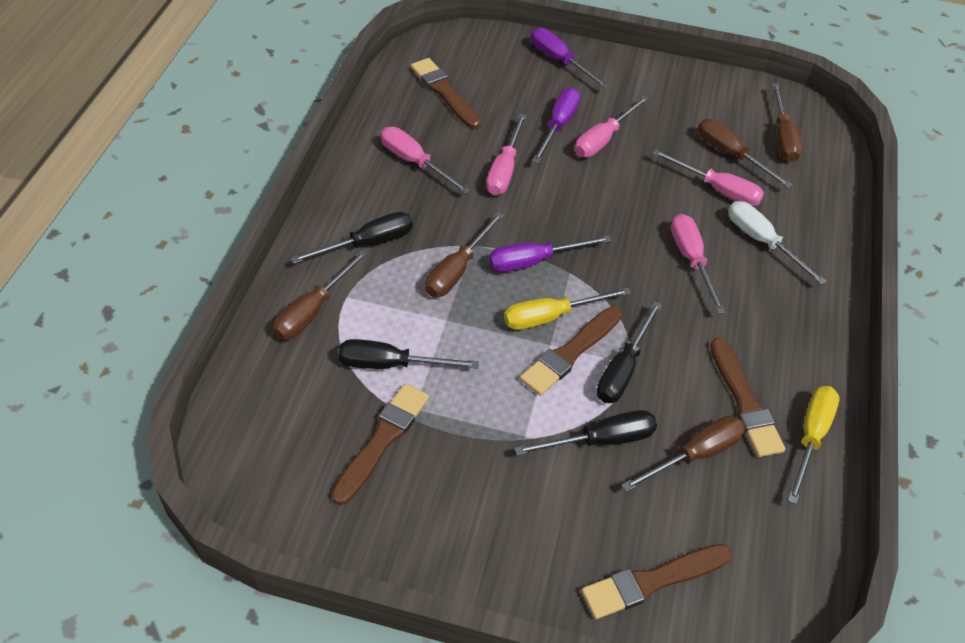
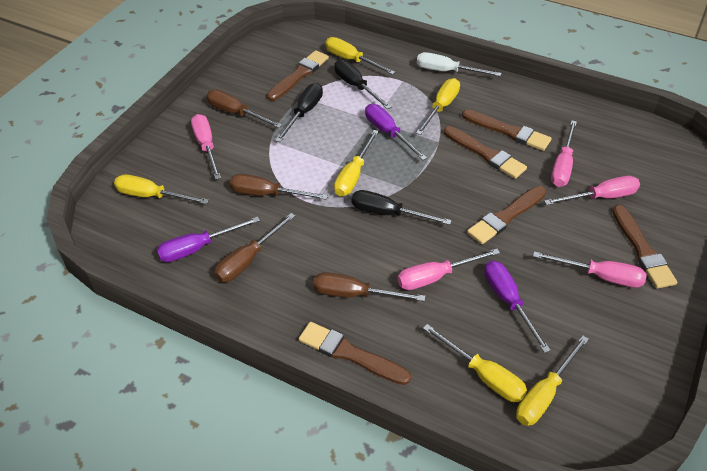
black screwdriver: 4 -> 3
brown brush: 5 -> 6
brown screwdriver: 5 -> 4
yellow screwdriver: 2 -> 6

